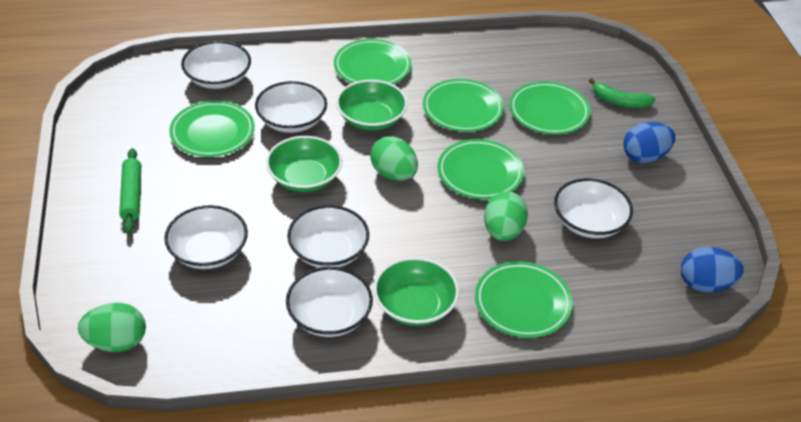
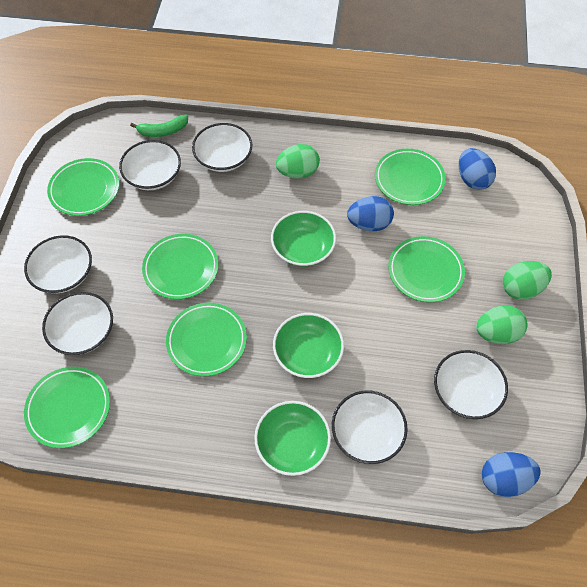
blue egg: 2 -> 3
green rolling pin: 1 -> 0

